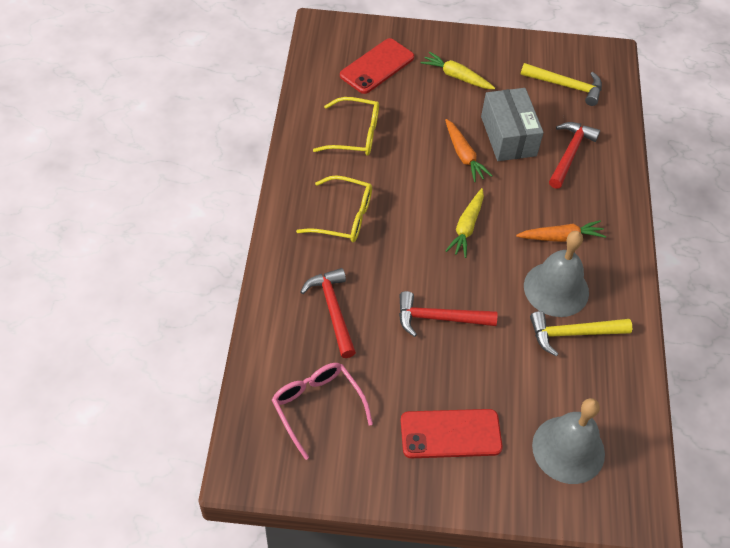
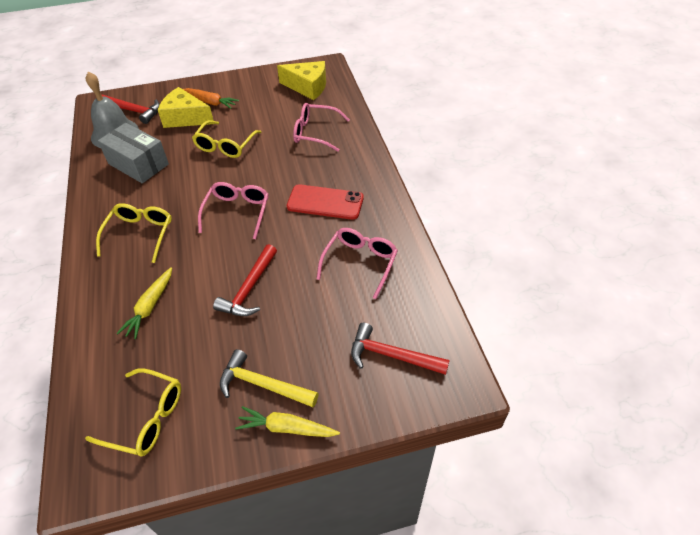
grey bell: 2 -> 1
orange carrot: 2 -> 1
pink glasses: 1 -> 3
red phone: 2 -> 1
yellow cheese: 0 -> 2
yellow glasses: 2 -> 3
yellow hammer: 2 -> 1

